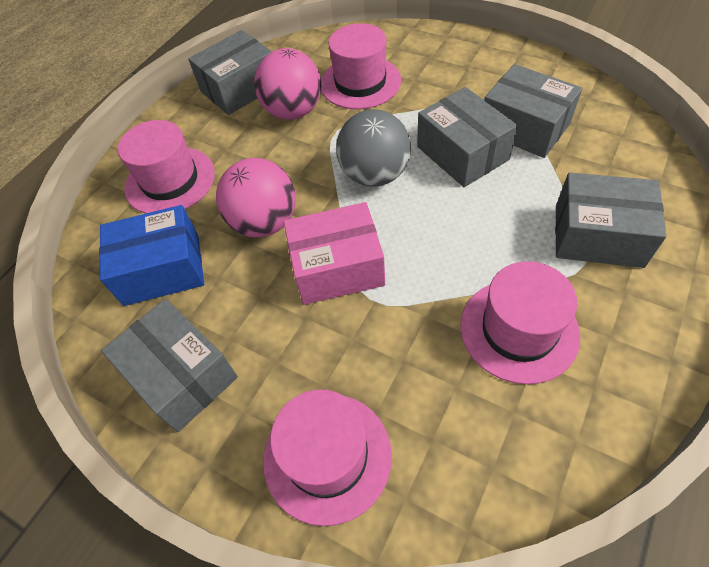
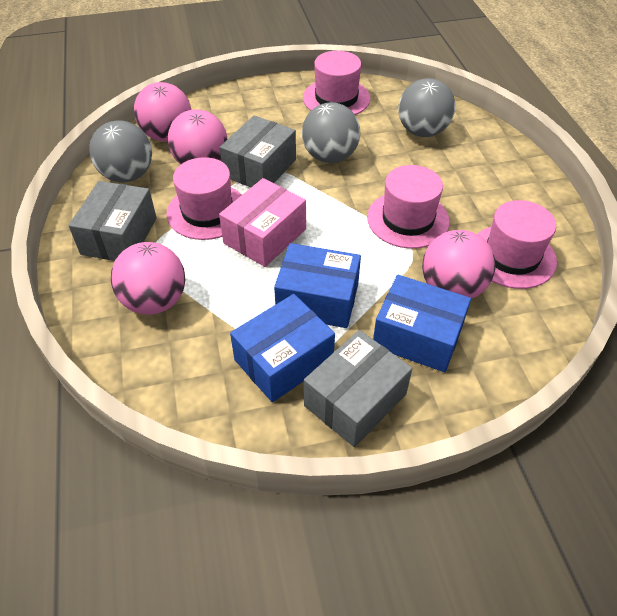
blue box: 1 -> 3
grey ball: 1 -> 3
grey box: 5 -> 3
pink ball: 2 -> 4

